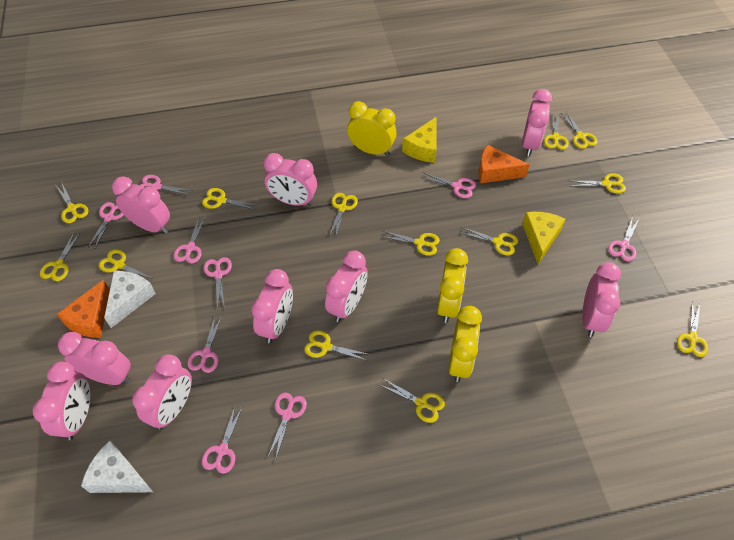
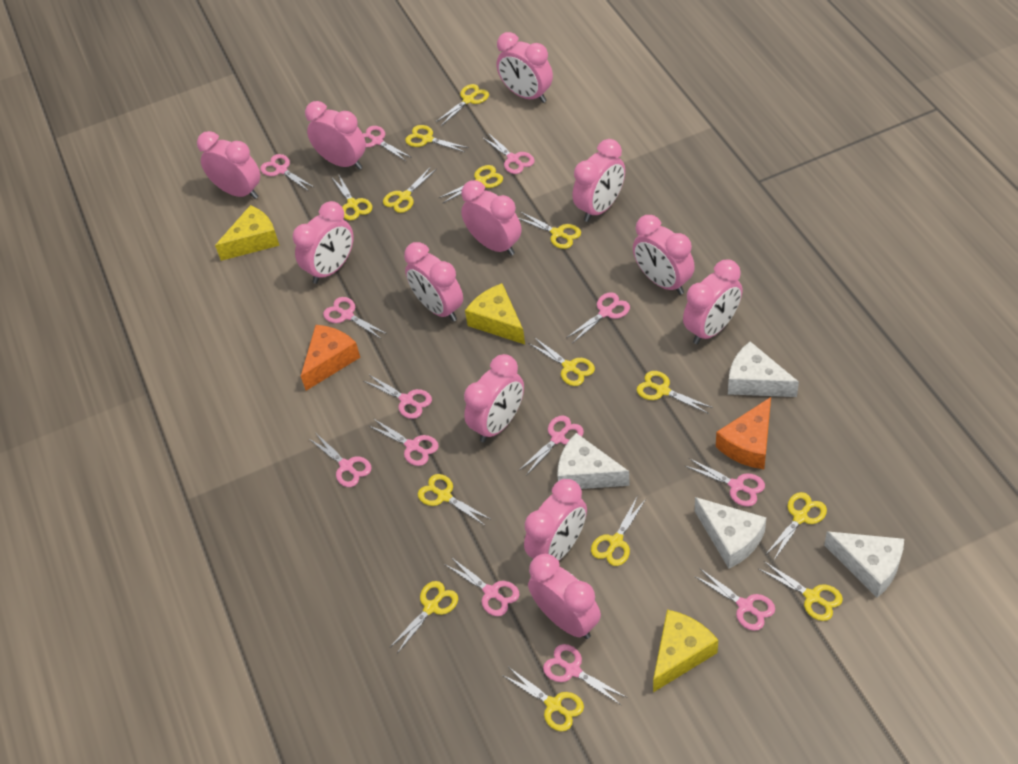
pink clock: 9 -> 12
pink scissors: 9 -> 13
white cheese: 2 -> 4
yellow cheese: 2 -> 3
yellow clock: 3 -> 0
yellow scissors: 13 -> 14

